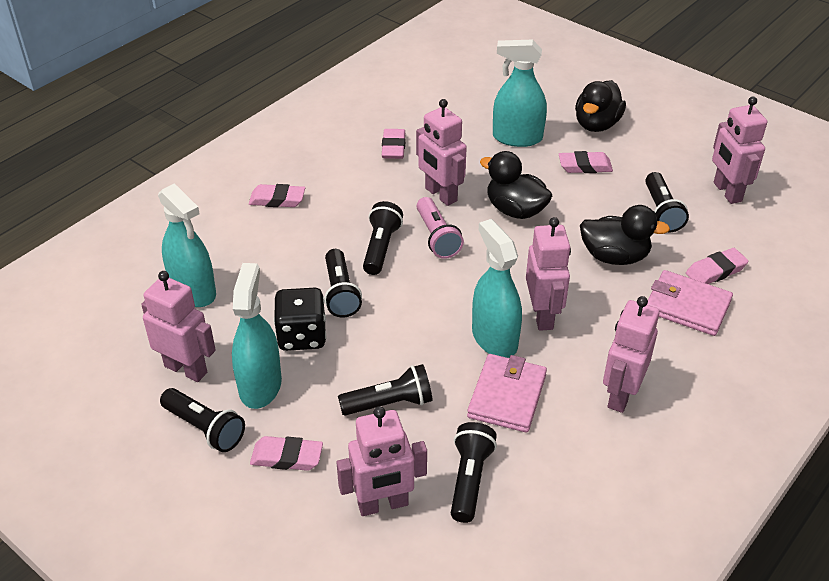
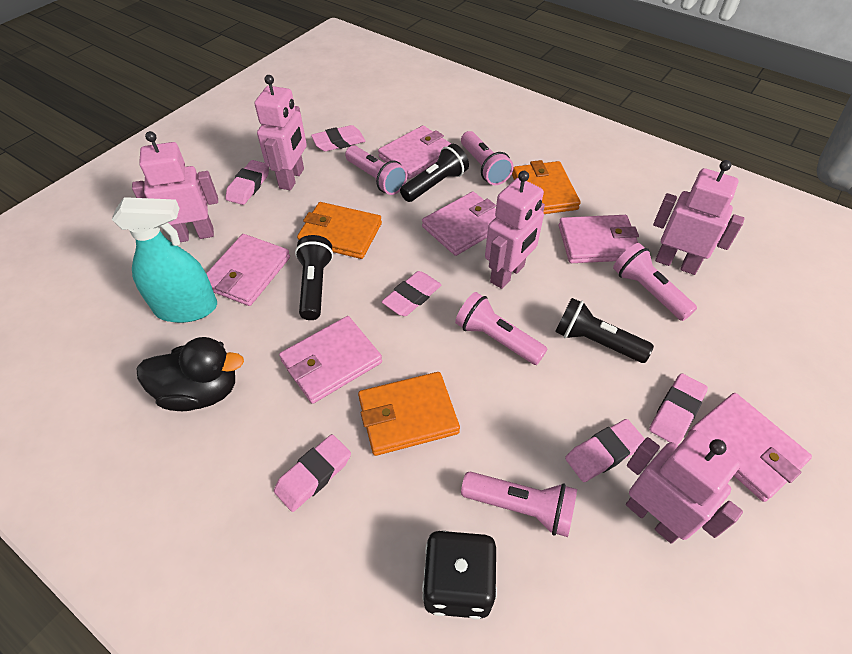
black duck: 3 -> 1
black flashlight: 6 -> 3
orange wallet: 0 -> 3
pink eraser: 5 -> 6
pink flashlight: 1 -> 5
pink robot: 6 -> 5
pink wallet: 2 -> 6
turquoise spray bottle: 4 -> 1

